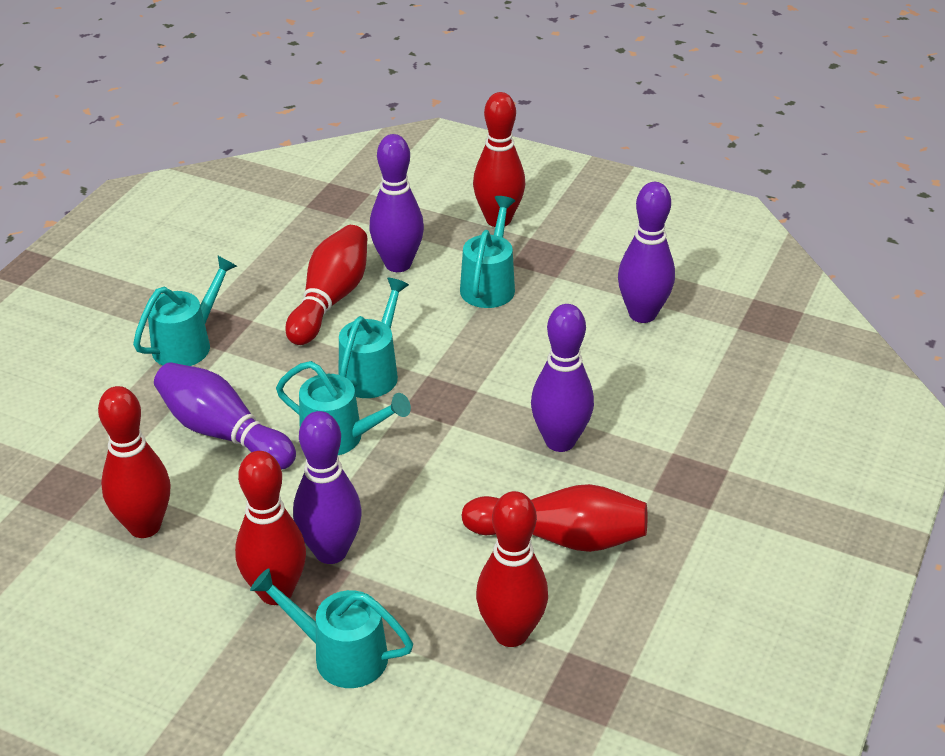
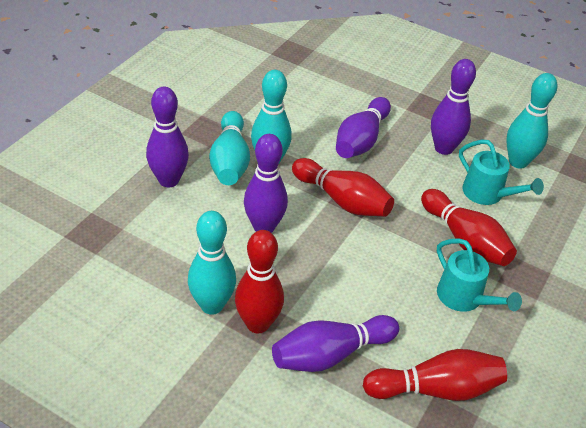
red bowling pin: 6 -> 4
turquoise bowling pin: 0 -> 4
turquoise watering can: 5 -> 2

